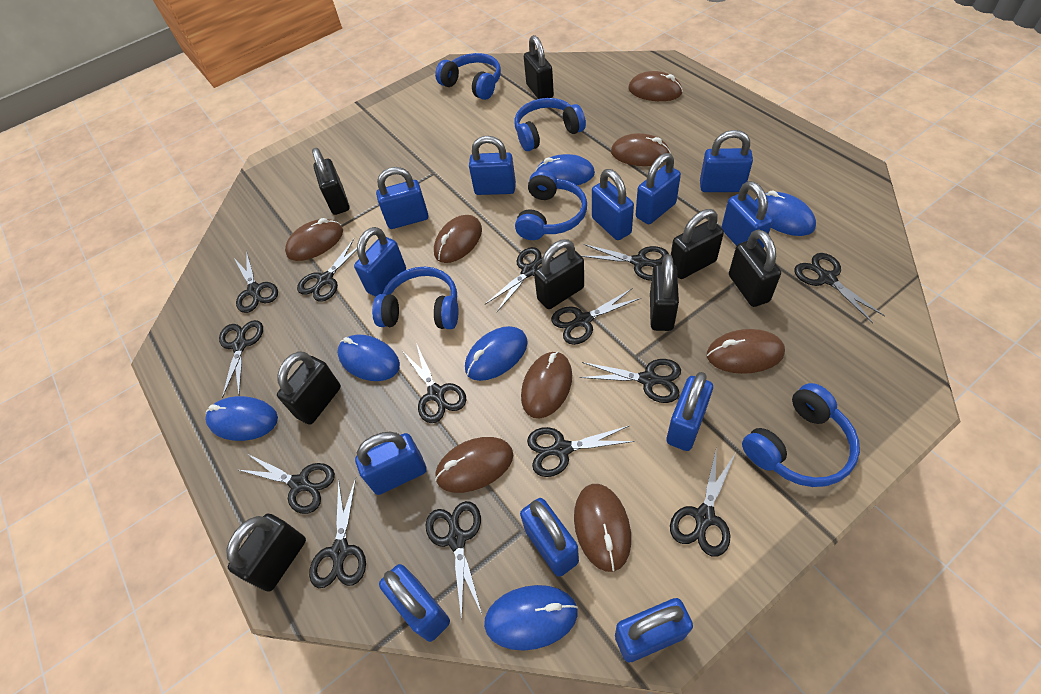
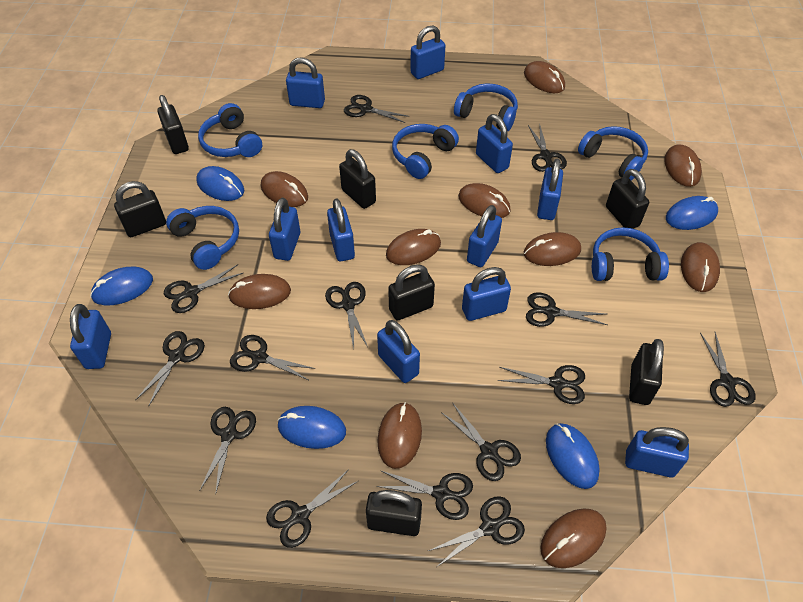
black padlock: 8 -> 7
blue headphones: 5 -> 6
blue mouse: 6 -> 5
blue padlock: 12 -> 11
brown mouse: 8 -> 10

